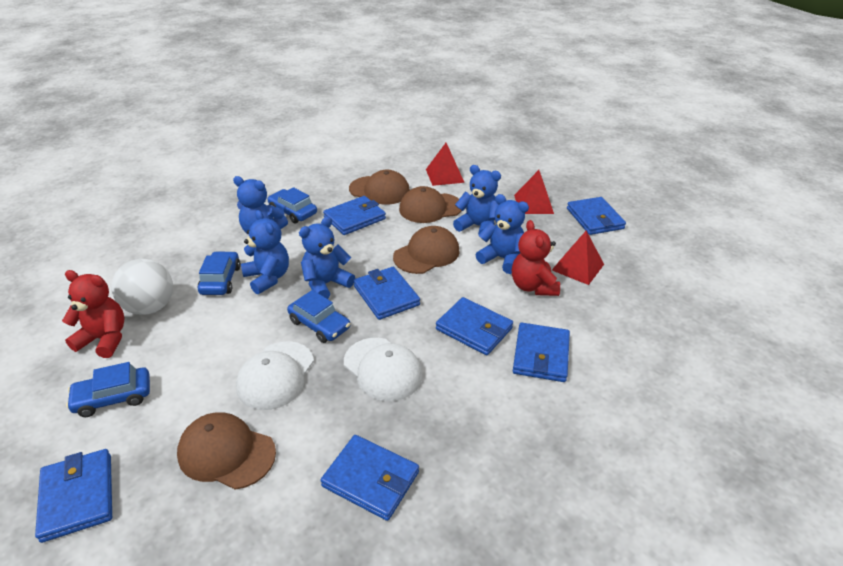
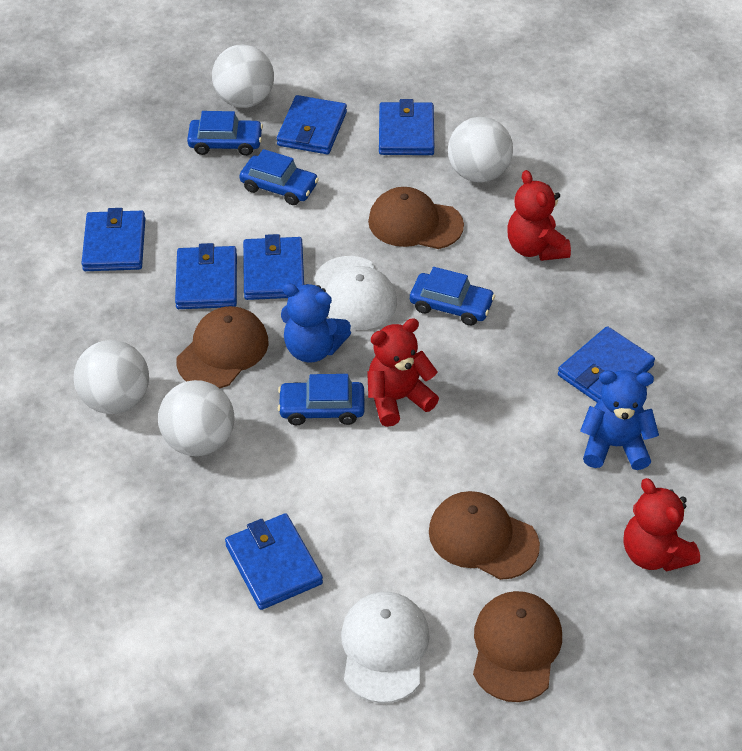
blue teddy bear: 5 -> 2
red pyramid: 3 -> 0
red teddy bear: 2 -> 3
white ball: 1 -> 4

